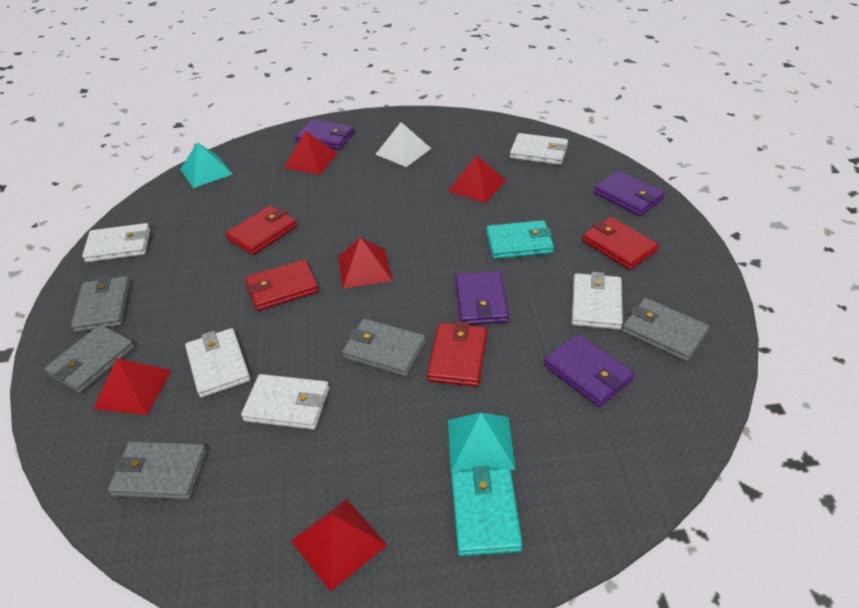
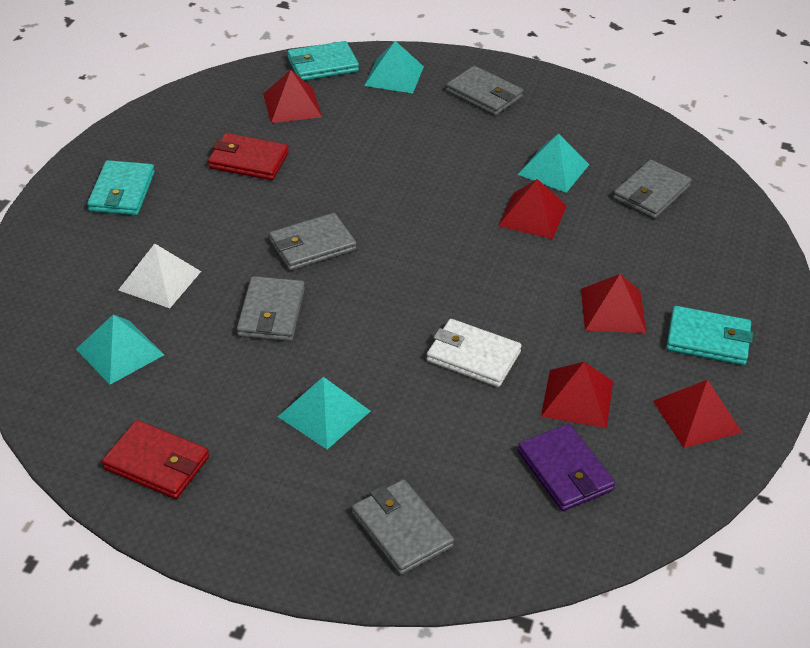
purple wallet: 4 -> 1
red wallet: 4 -> 2
turquoise pyramid: 2 -> 4
turquoise wallet: 2 -> 3
white wallet: 5 -> 1

